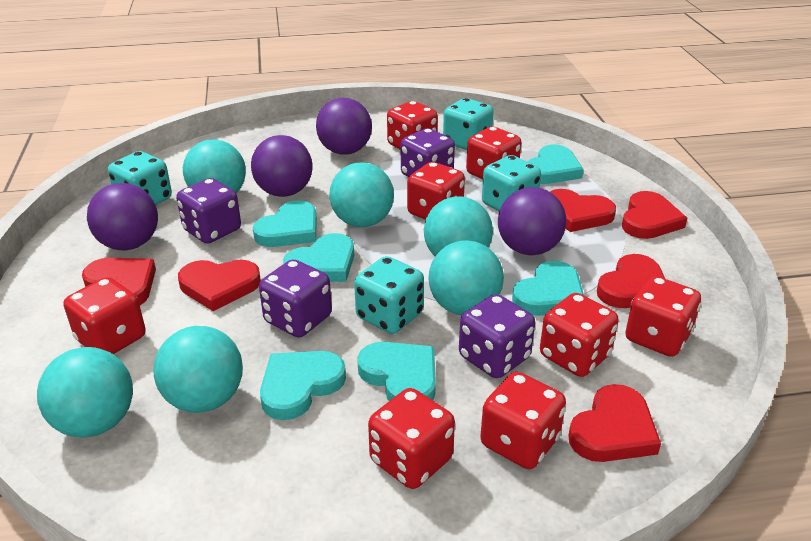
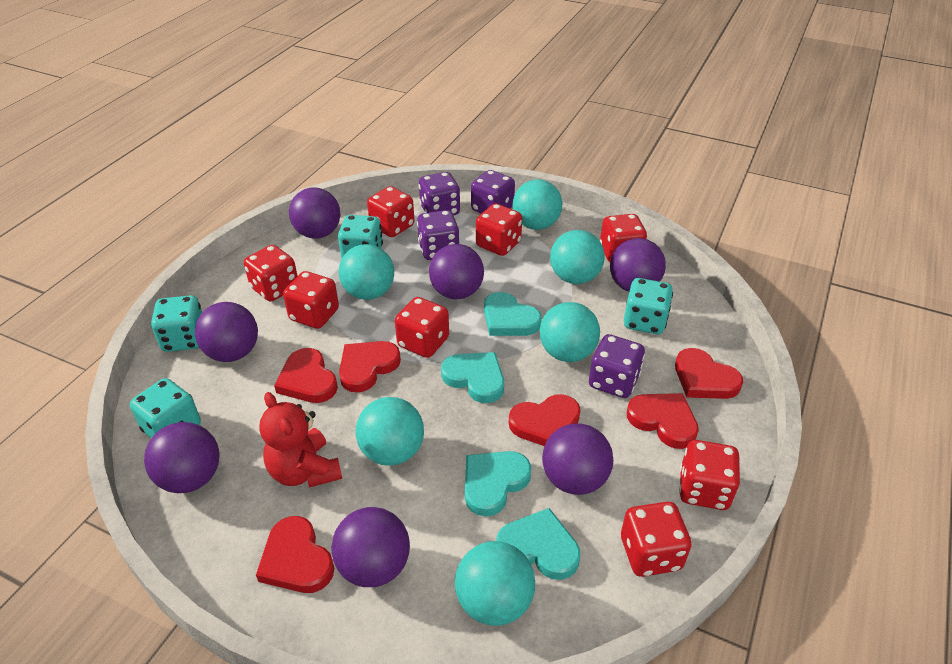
purple ball: 4 -> 7
red teddy bear: 0 -> 1
turquoise heart: 6 -> 4

